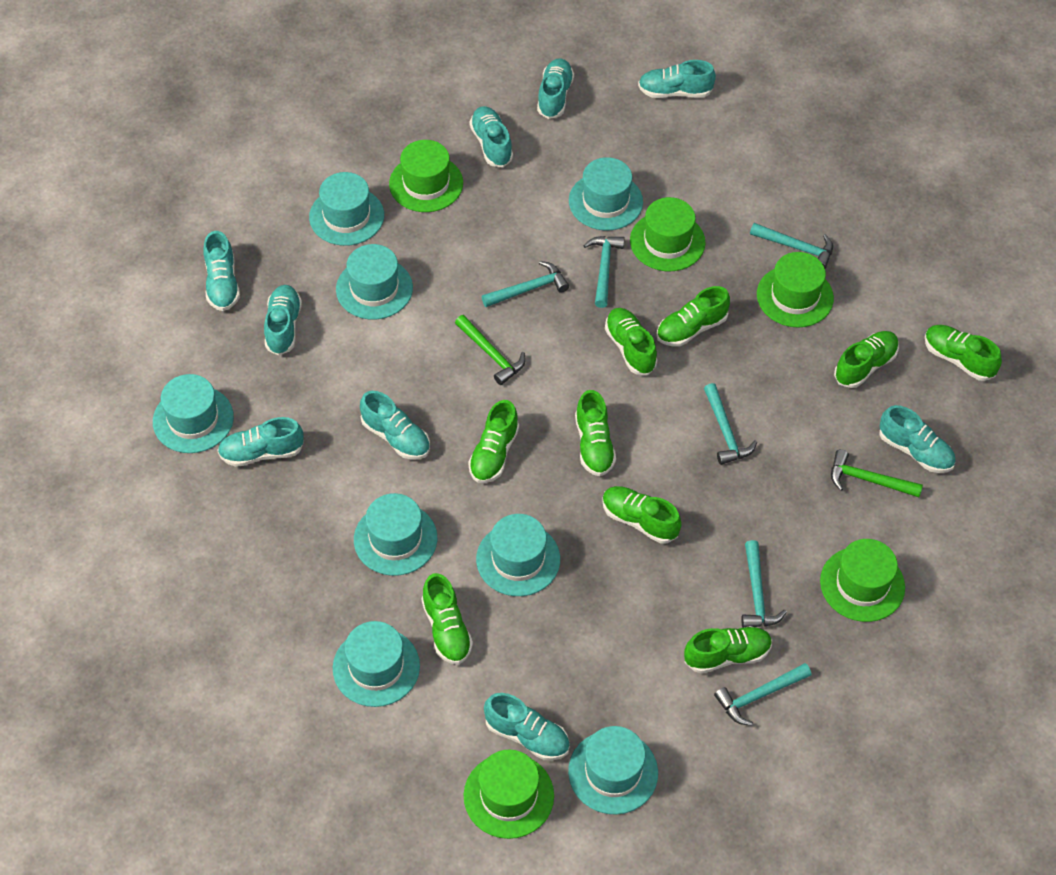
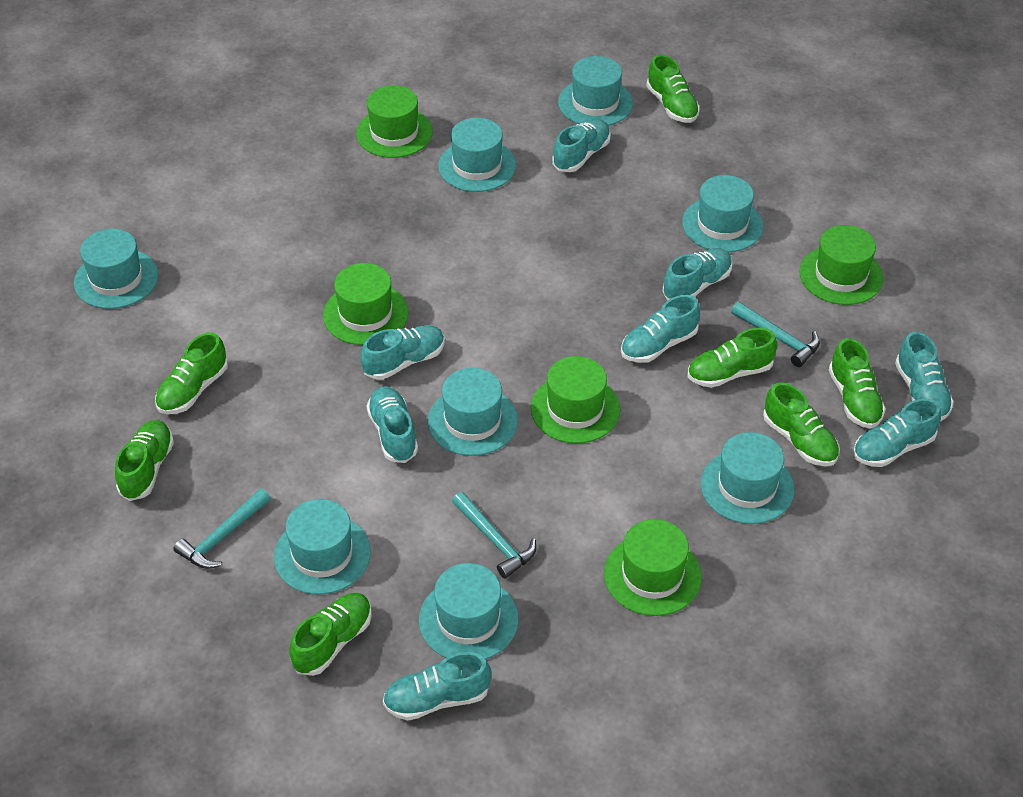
green hammer: 2 -> 0
green shoe: 9 -> 7
turquoise hammer: 6 -> 3
turquoise shoe: 9 -> 8

